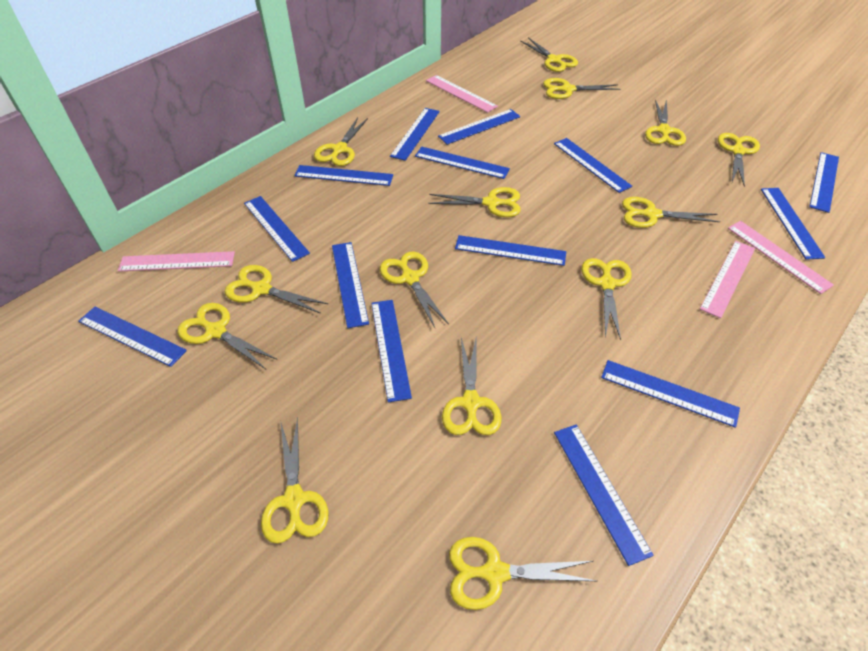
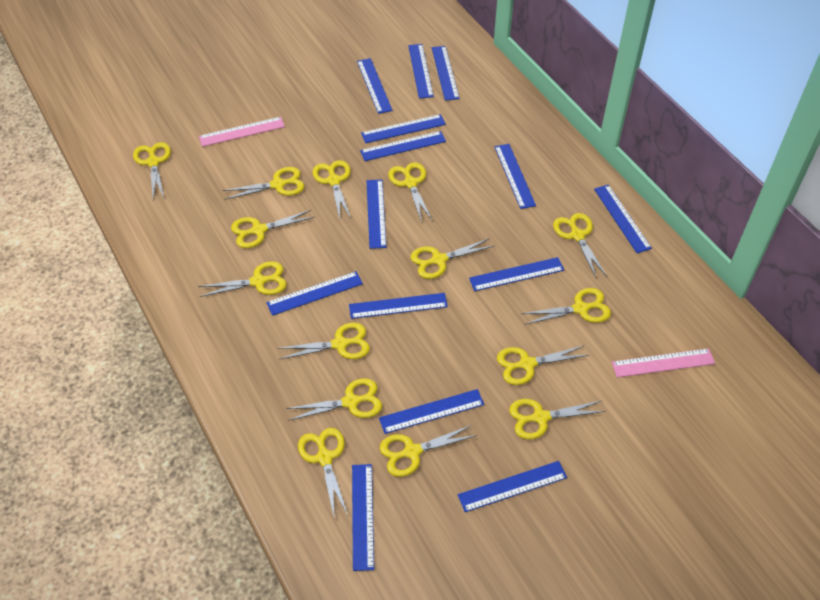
pink ruler: 4 -> 2
yellow scissors: 14 -> 15

